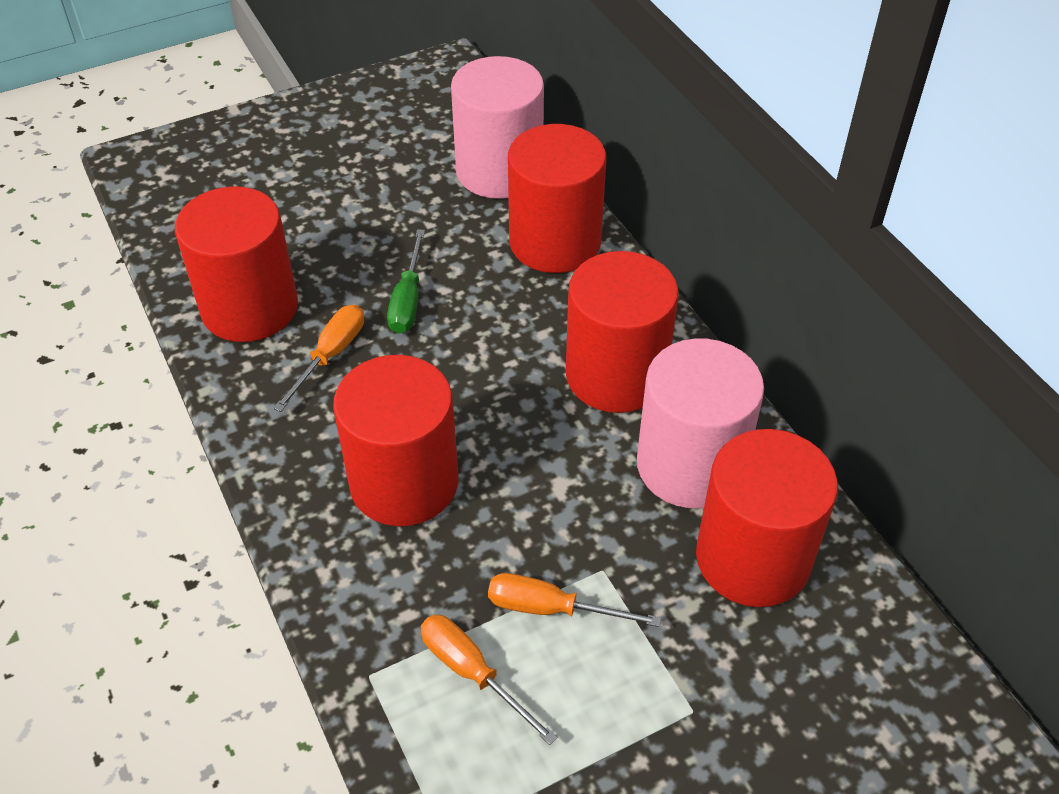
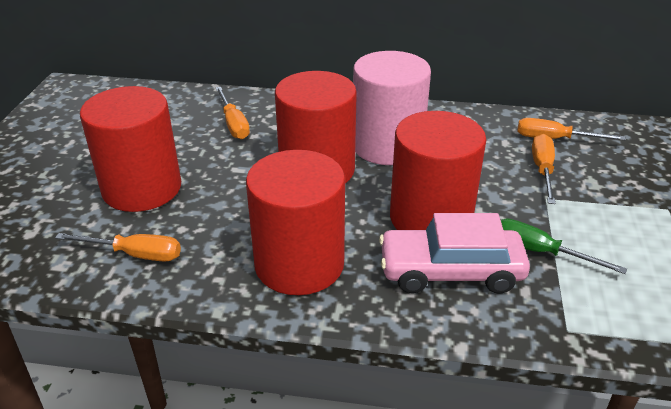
orange screwdriver: 3 -> 4
pink car: 0 -> 1
pink cylinder: 2 -> 1
red cylinder: 5 -> 4

